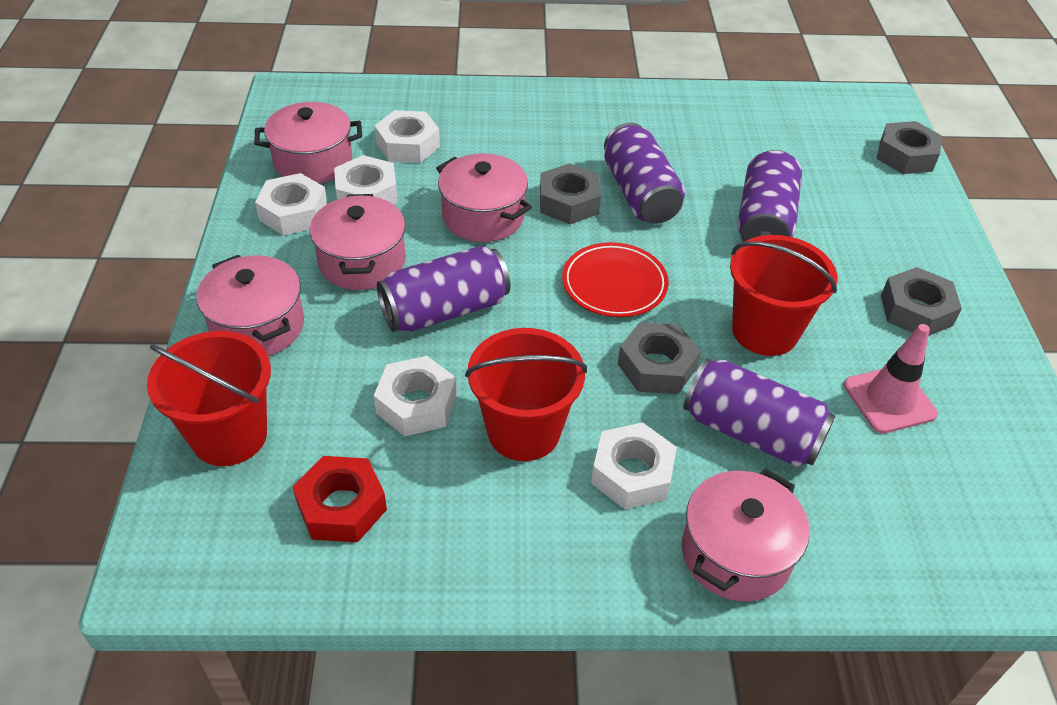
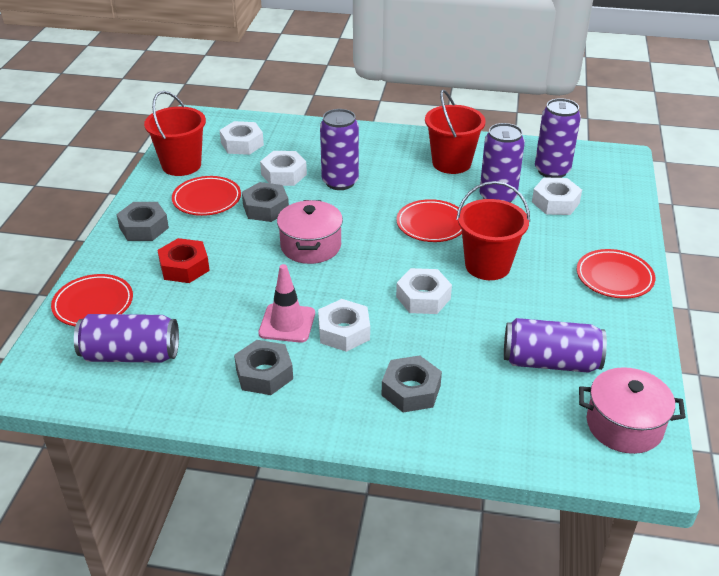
pink pot: 5 -> 2
purple can: 4 -> 5
red plate: 1 -> 4

